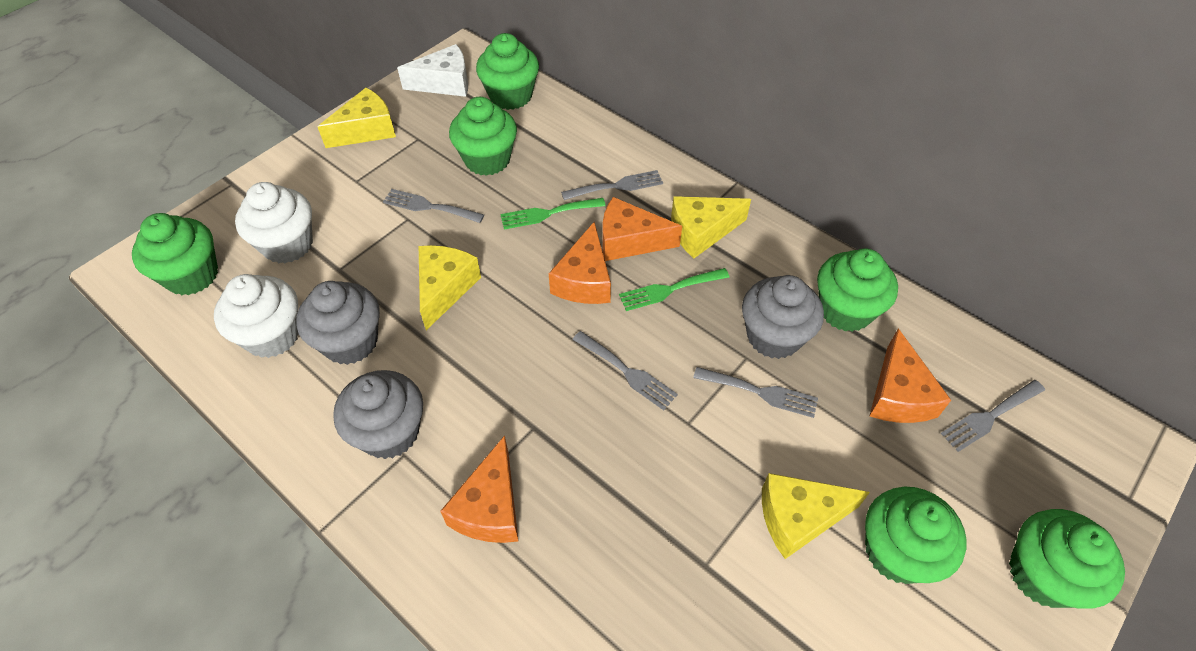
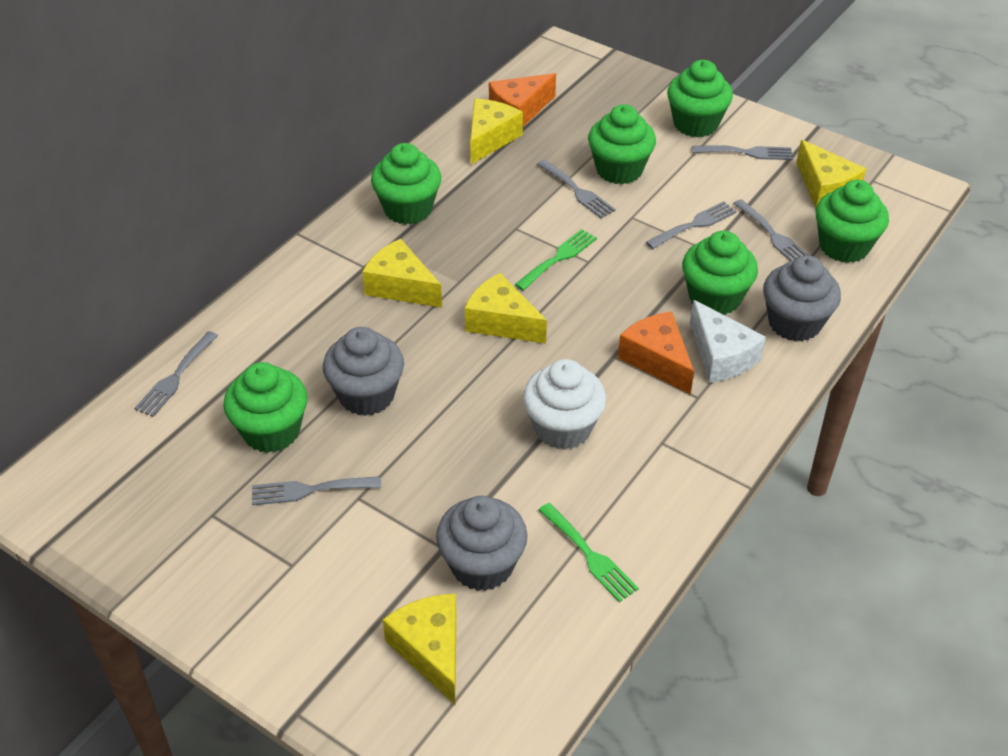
grey fork: 5 -> 6
orange cheese: 4 -> 2
white cupcake: 2 -> 1
yellow cheese: 4 -> 5

